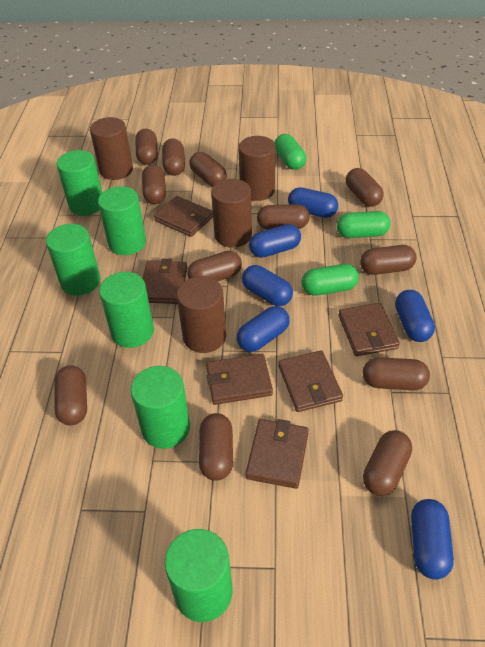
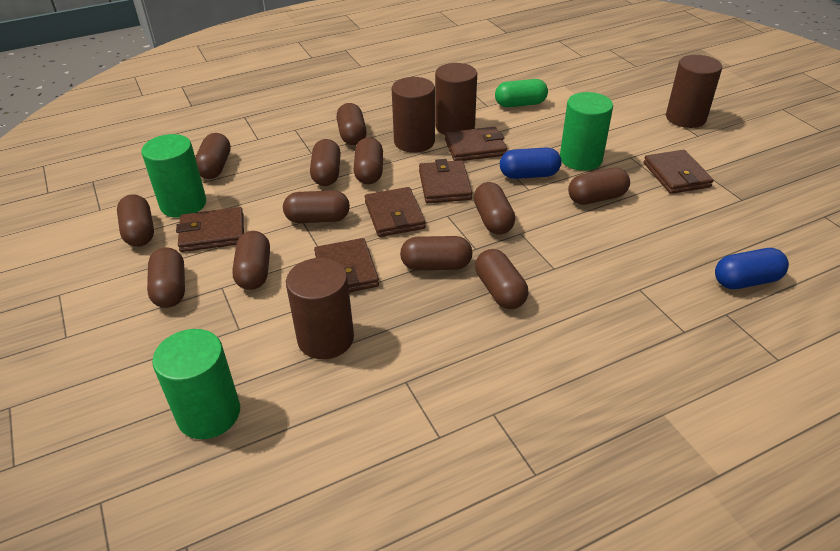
blue capsule: 6 -> 2
green capsule: 3 -> 1
green cylinder: 6 -> 3

